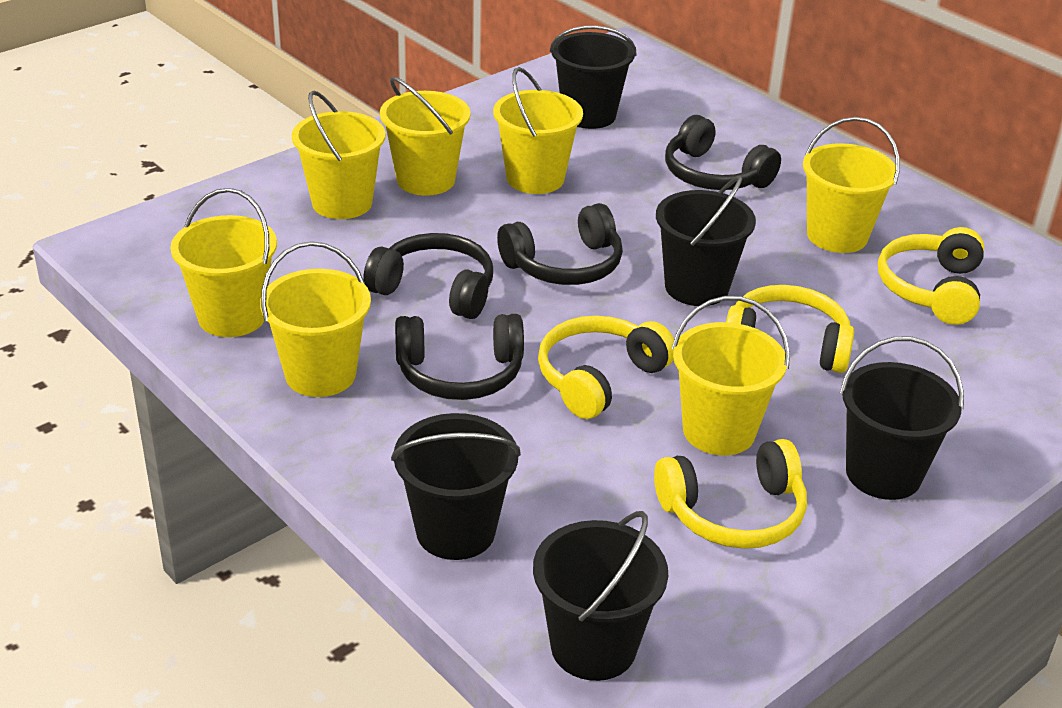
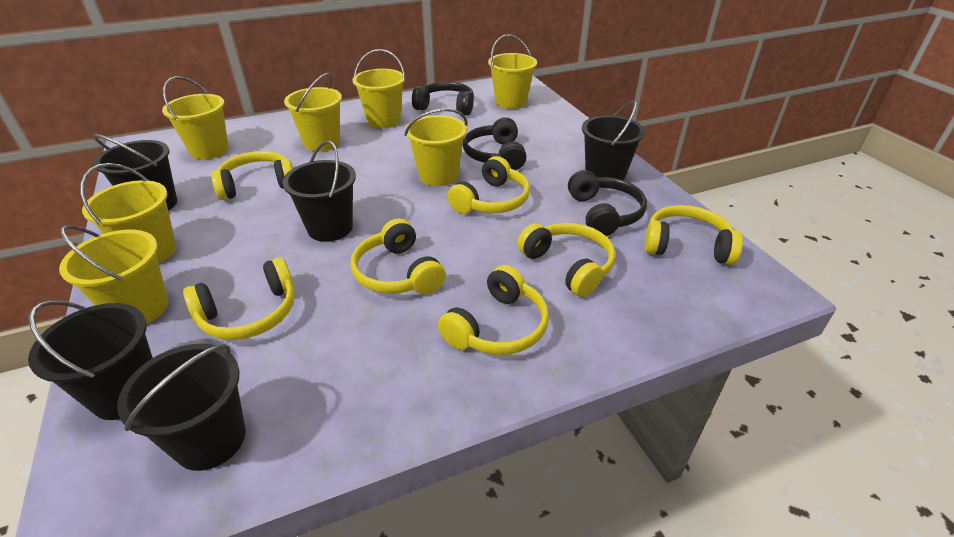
black headphones: 4 -> 3
yellow headphones: 4 -> 7

